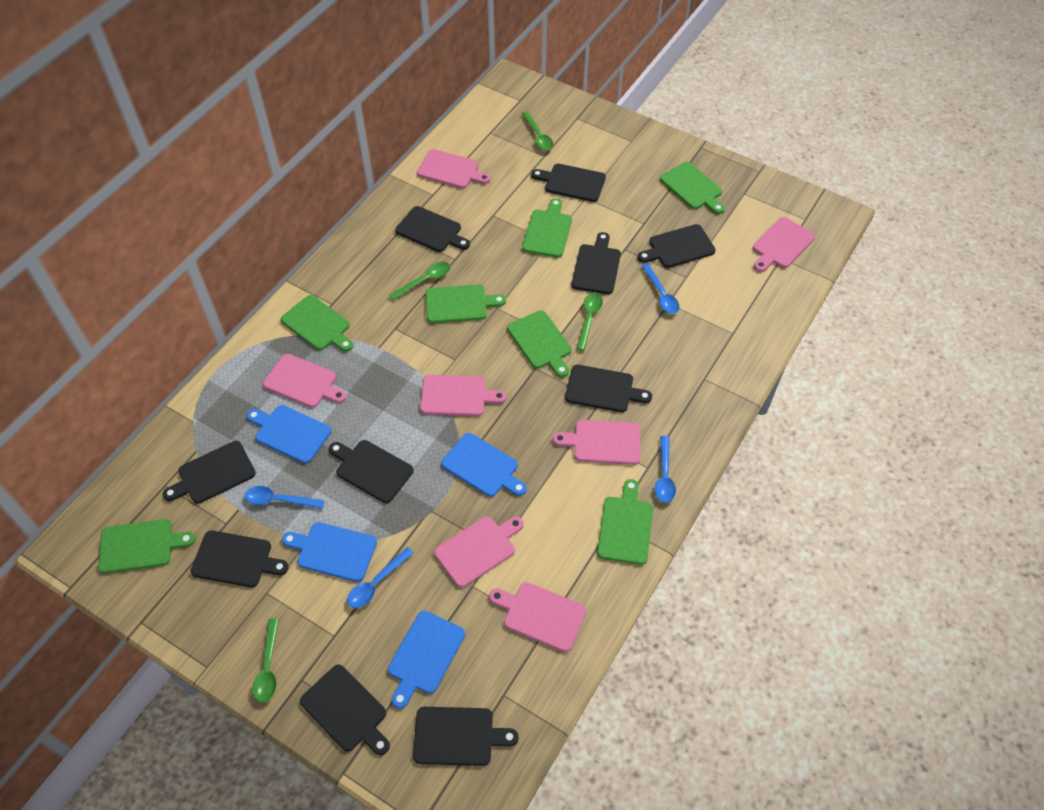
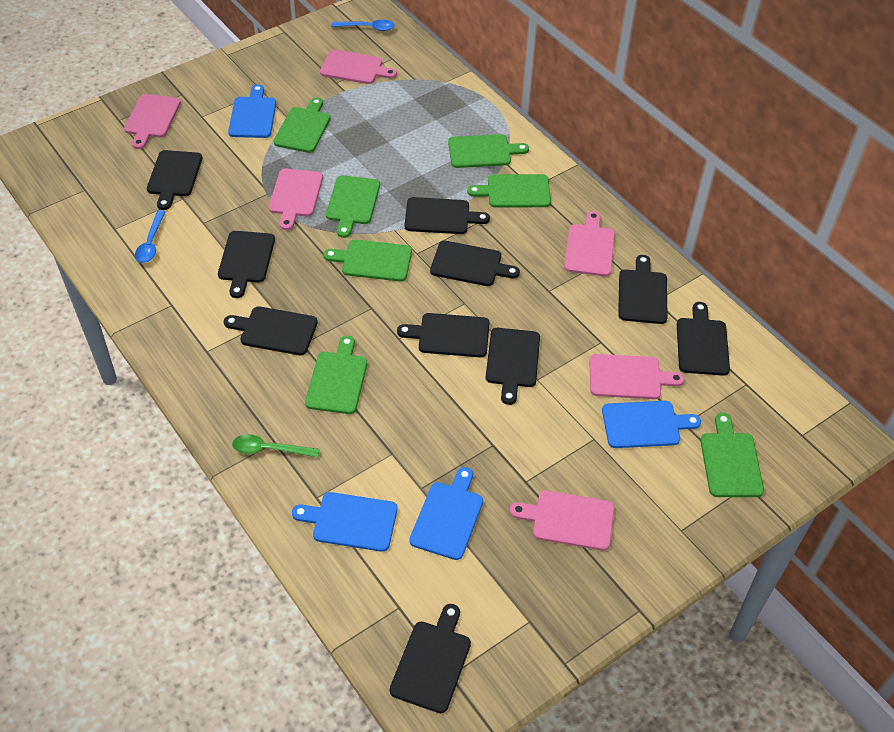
blue spoon: 4 -> 2
green spoon: 4 -> 1
pink cutting board: 7 -> 6

